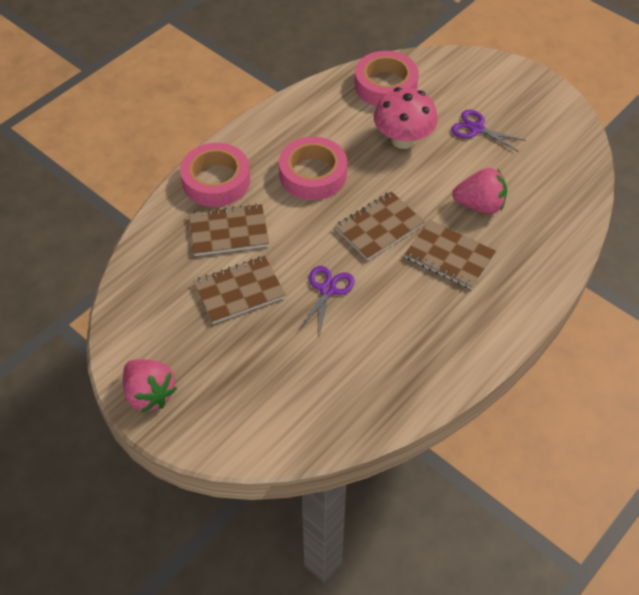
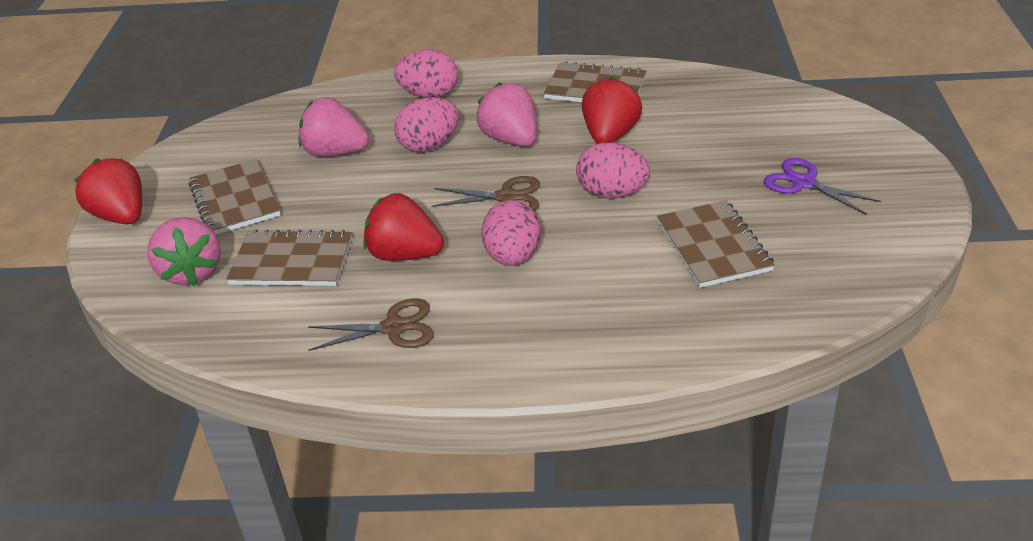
brown scissors: 0 -> 2
pink egg: 0 -> 4
pink mushroom: 1 -> 0
pink strawberry: 2 -> 3
pink tape: 3 -> 0
purple scissors: 2 -> 1
red strawberry: 0 -> 3

